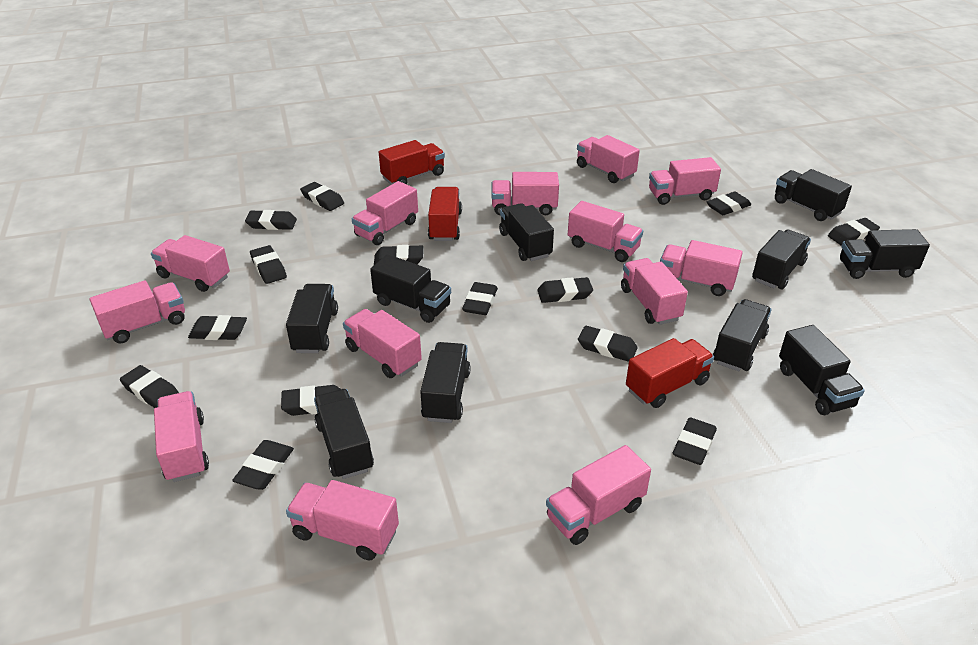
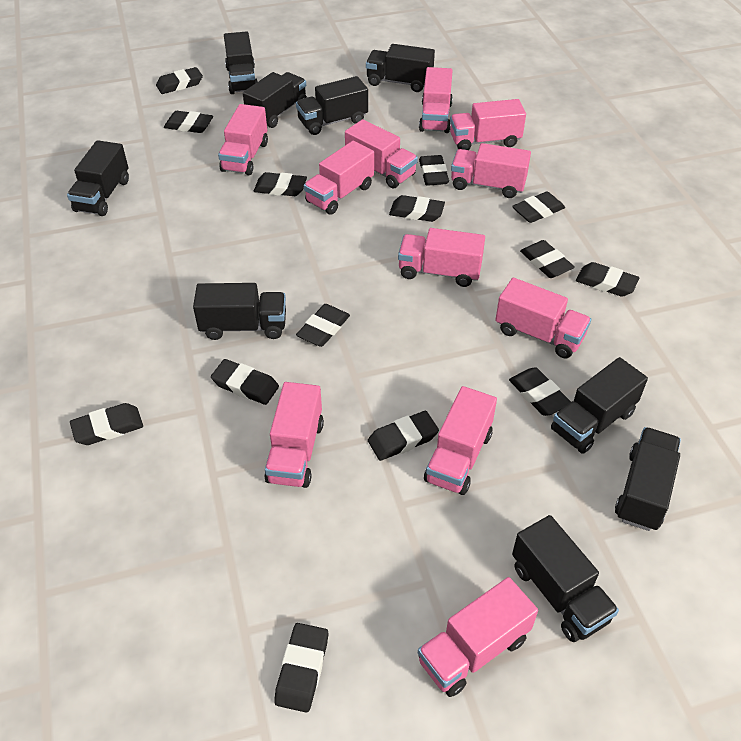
black truck: 10 -> 9
pink truck: 13 -> 11
red truck: 3 -> 0

